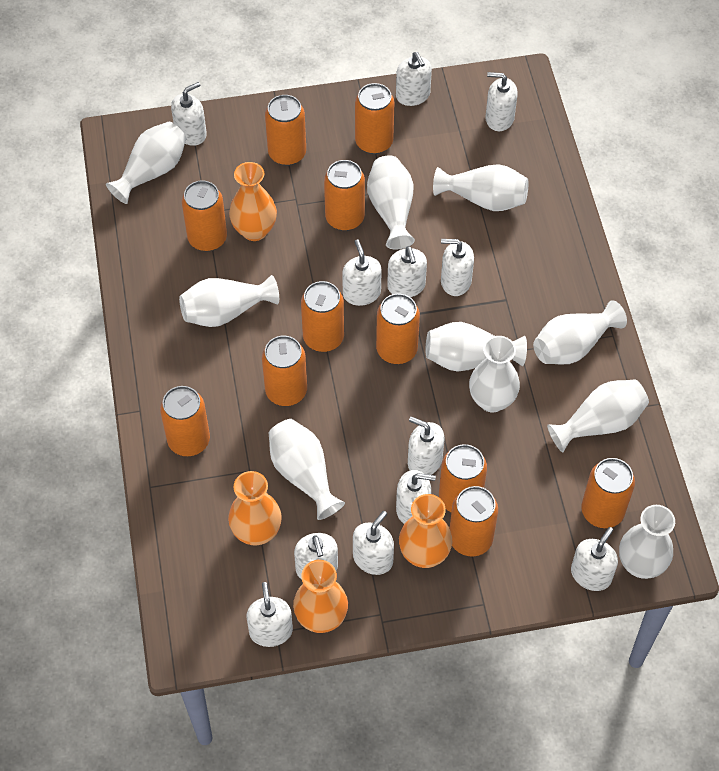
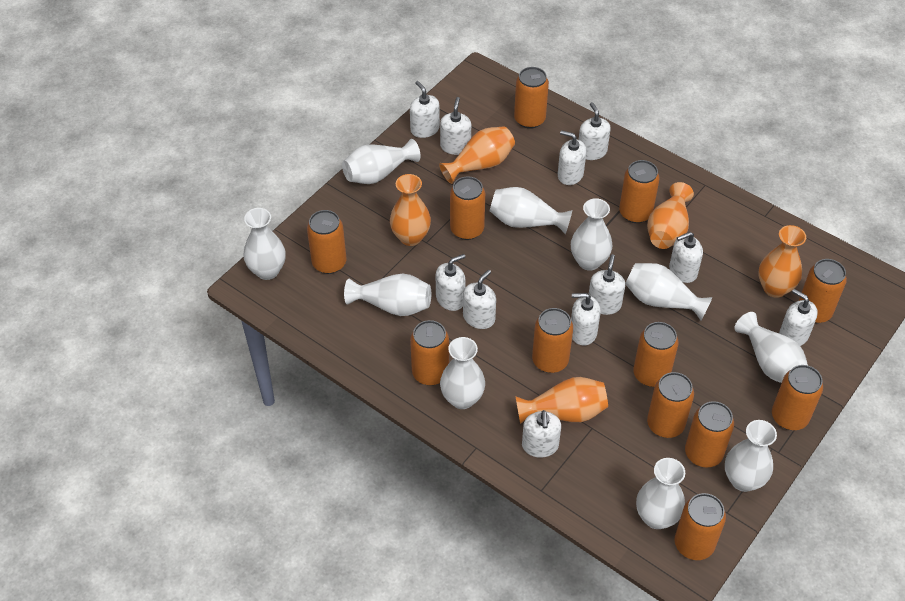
orange can: 11 -> 12
orange vase: 4 -> 5
white soap dispenser: 12 -> 11

